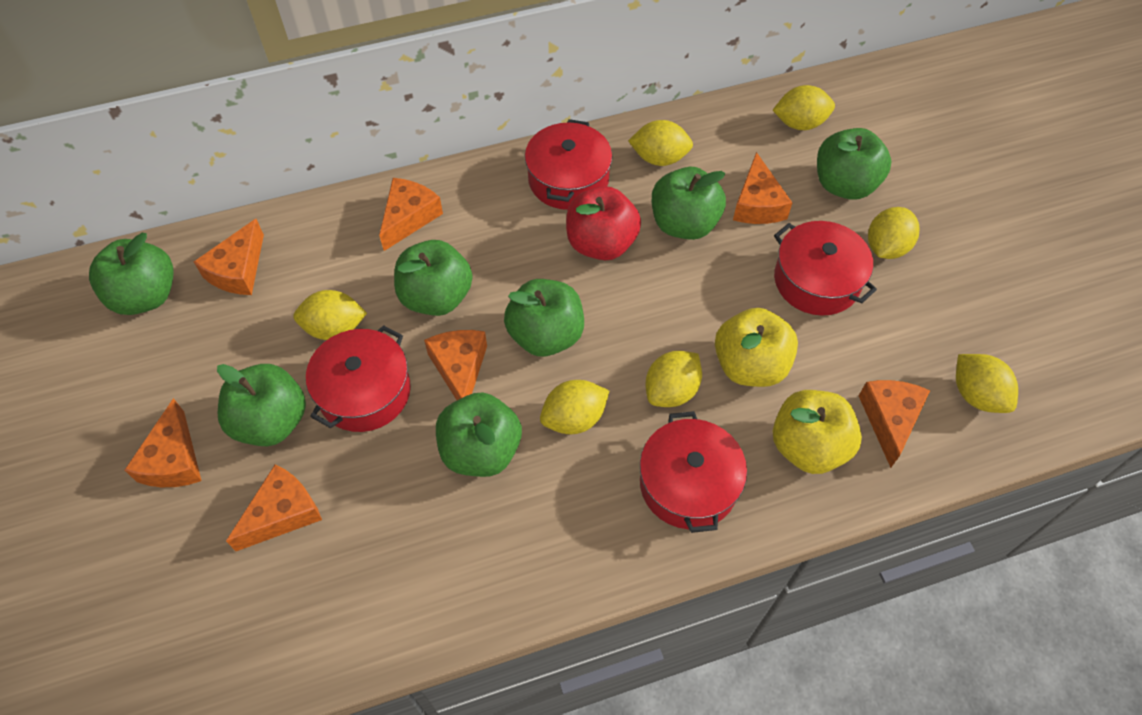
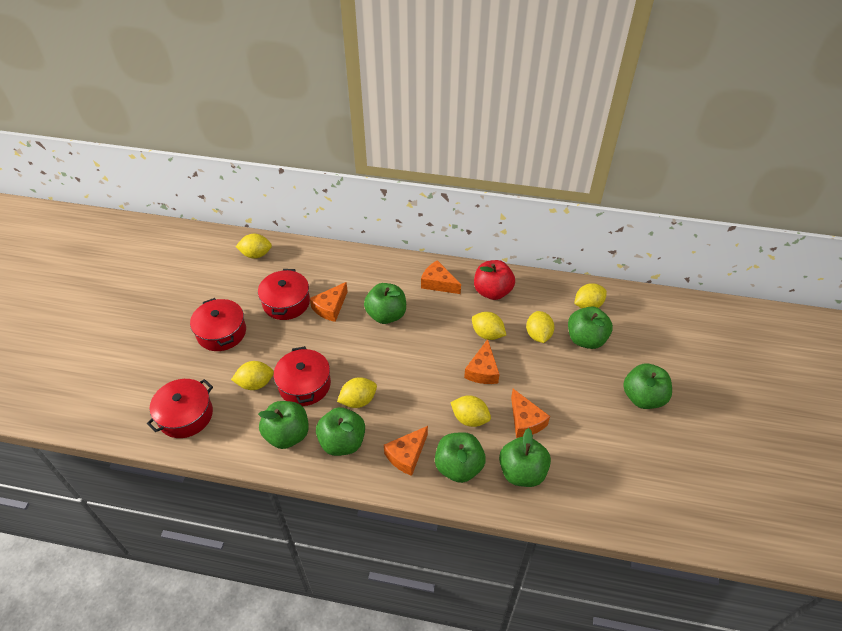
orange cheese: 7 -> 5
yellow apple: 2 -> 0

